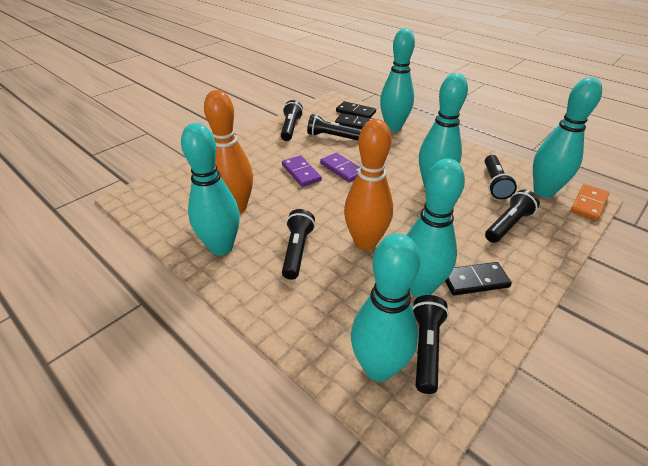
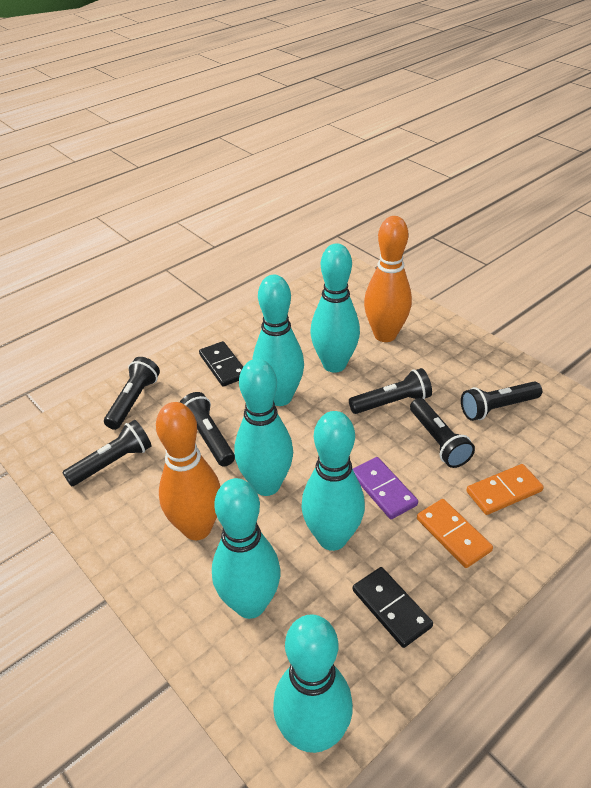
black domino: 3 -> 2
orange domino: 1 -> 2
purple domino: 2 -> 1

